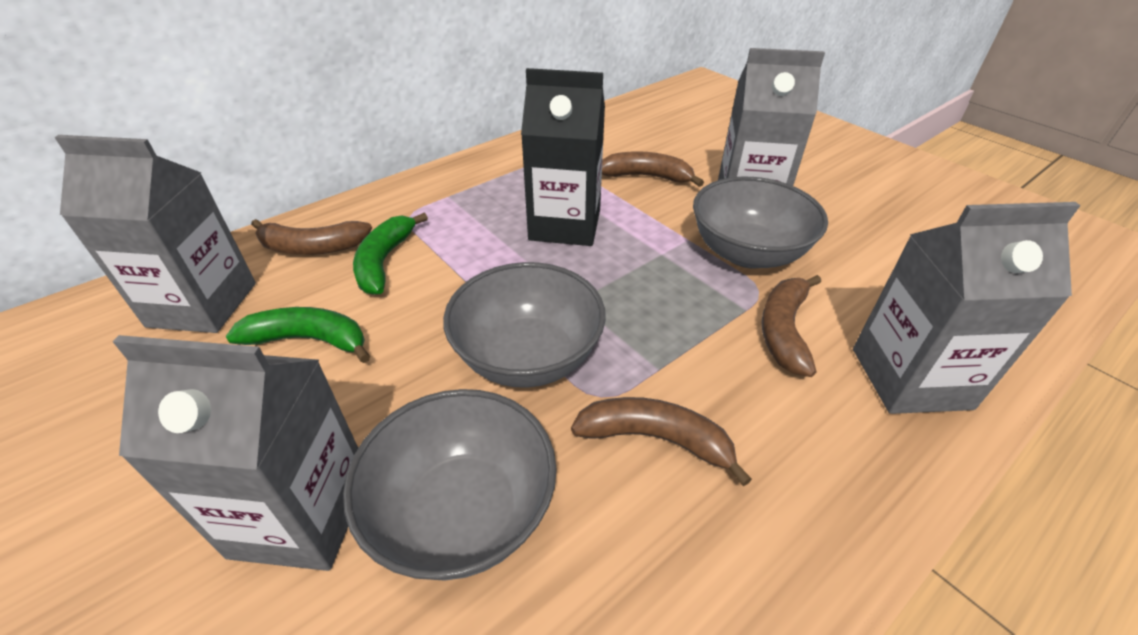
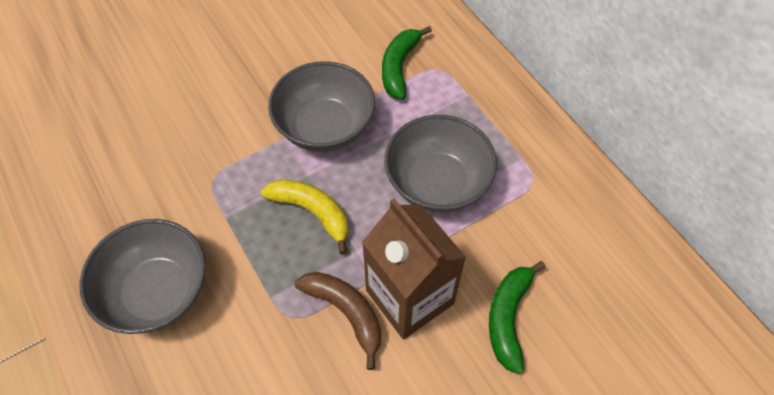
black carton: 1 -> 0
brown banana: 4 -> 1
brown carton: 0 -> 1
grey carton: 4 -> 0
yellow banana: 0 -> 1

